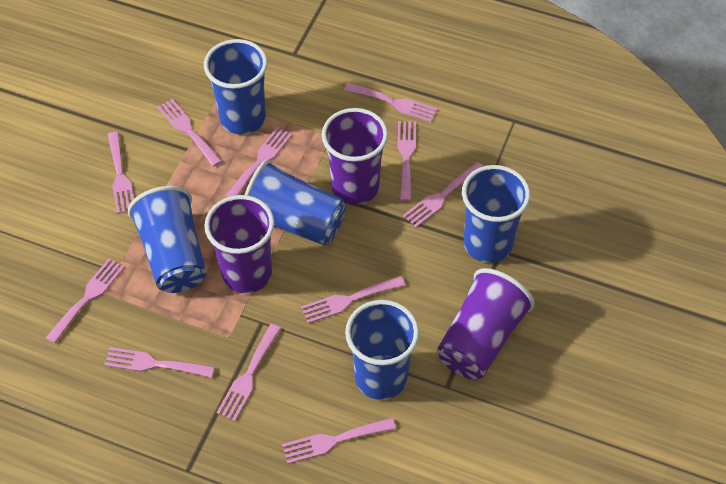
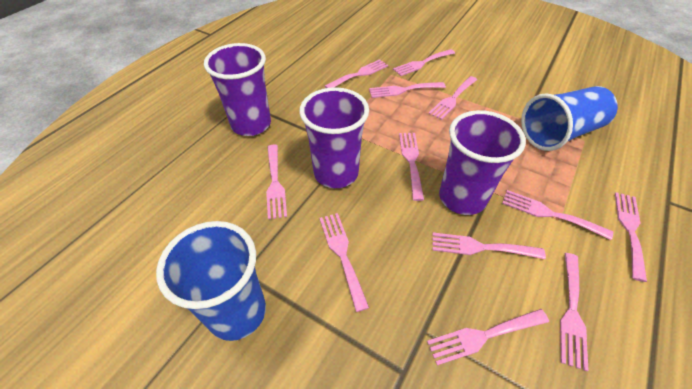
blue cup: 5 -> 2
pink fork: 11 -> 12

